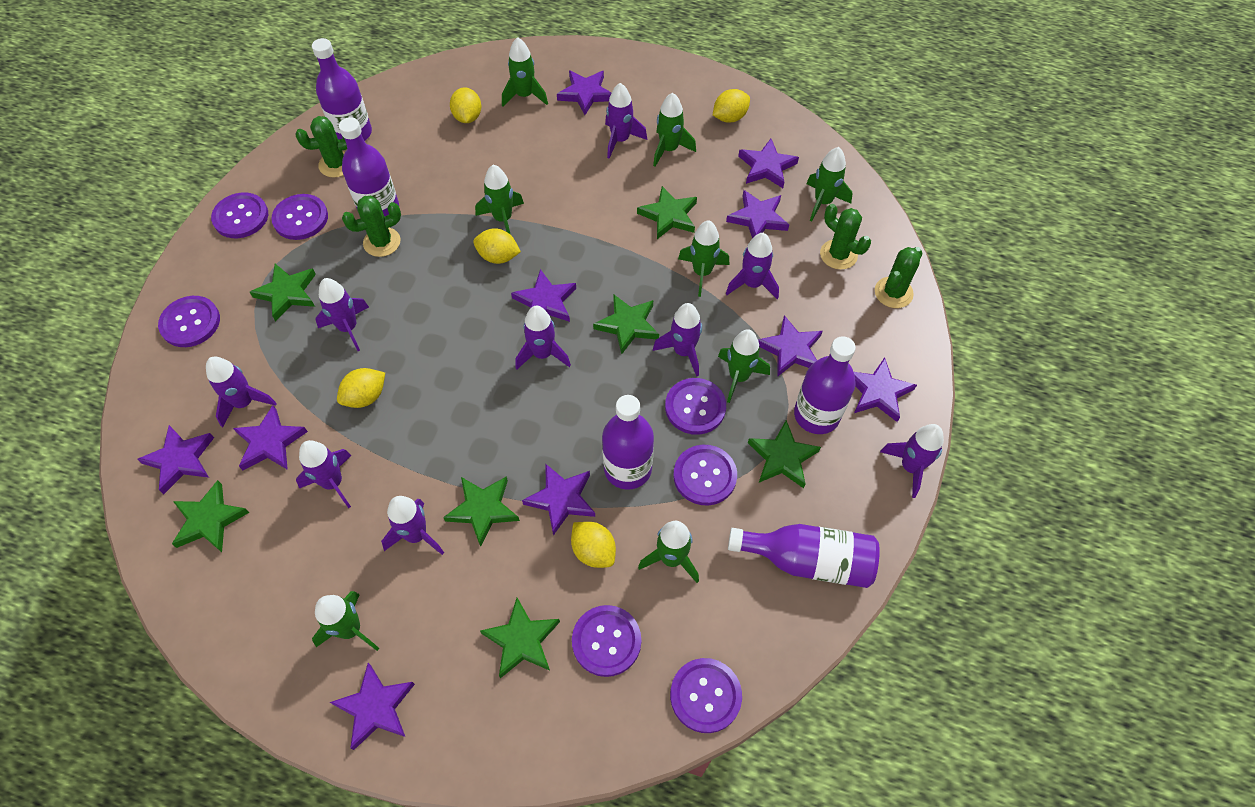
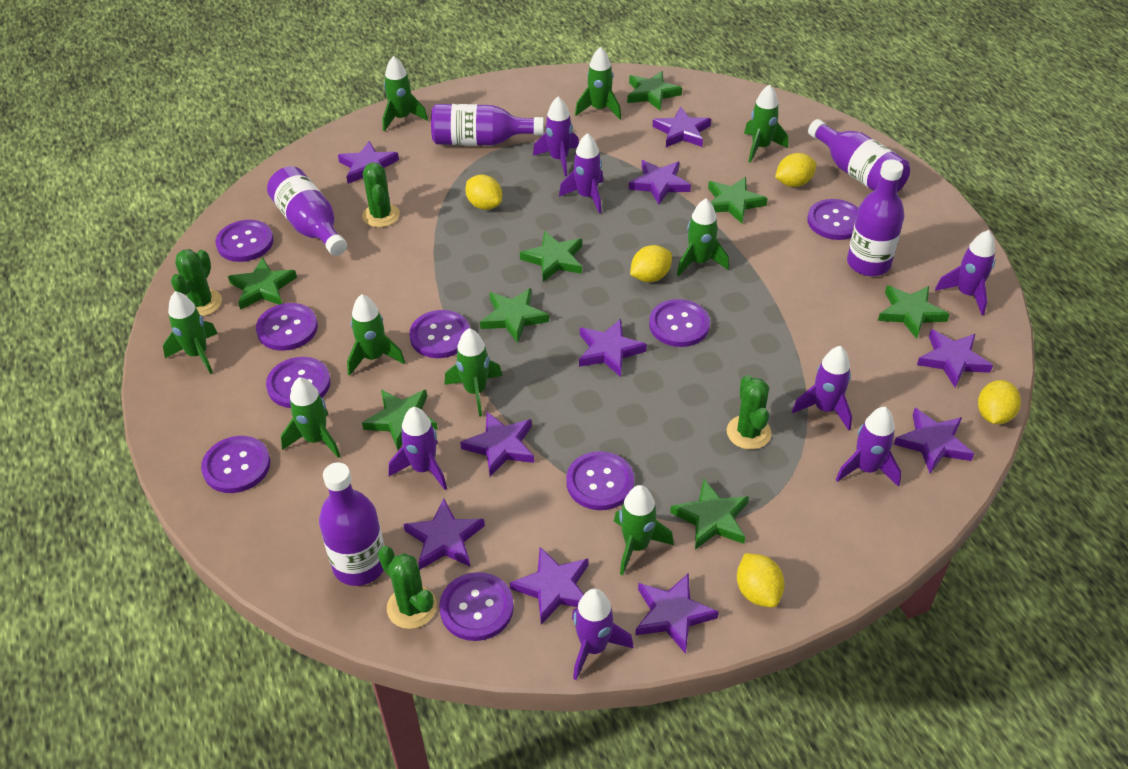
green rocket: 8 -> 9
green star: 7 -> 8
purple button: 7 -> 9
purple rocket: 9 -> 7

